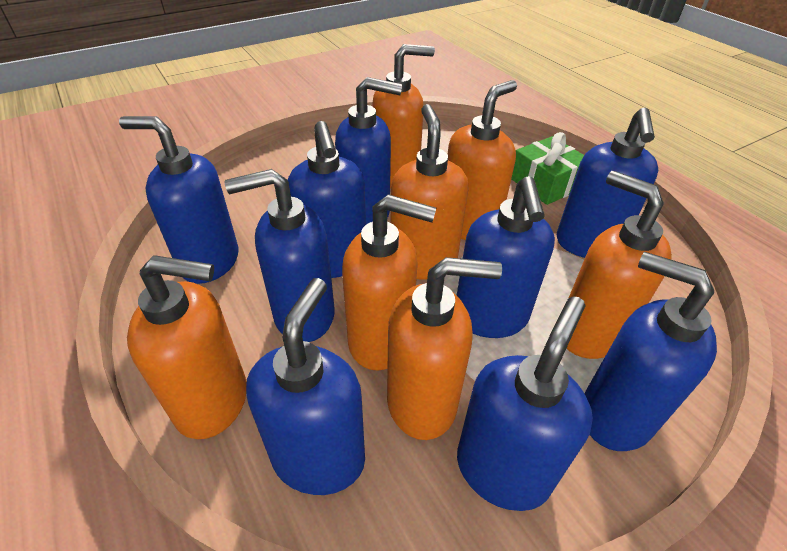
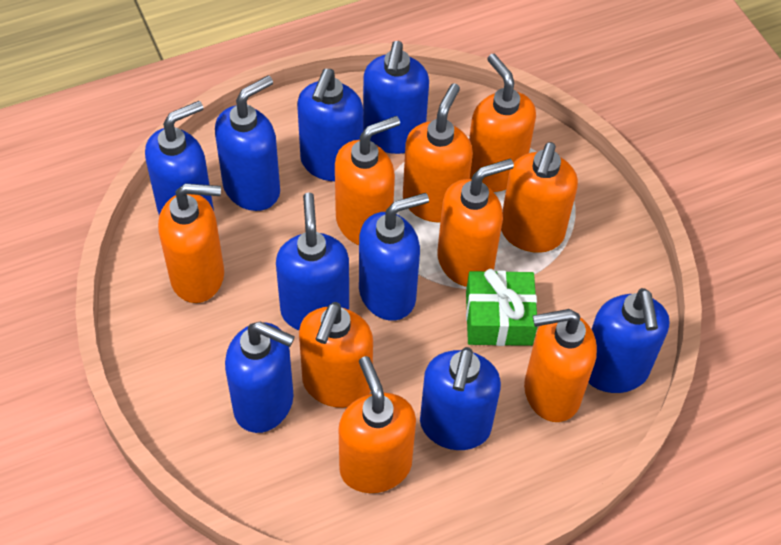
orange soap dispenser: 7 -> 9

